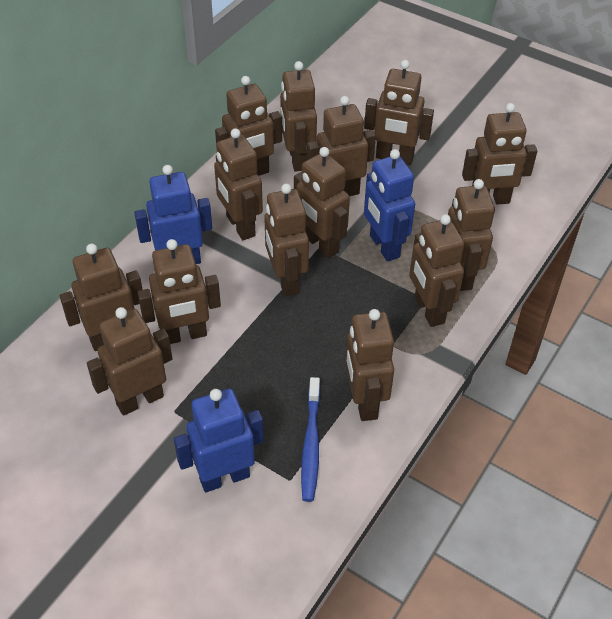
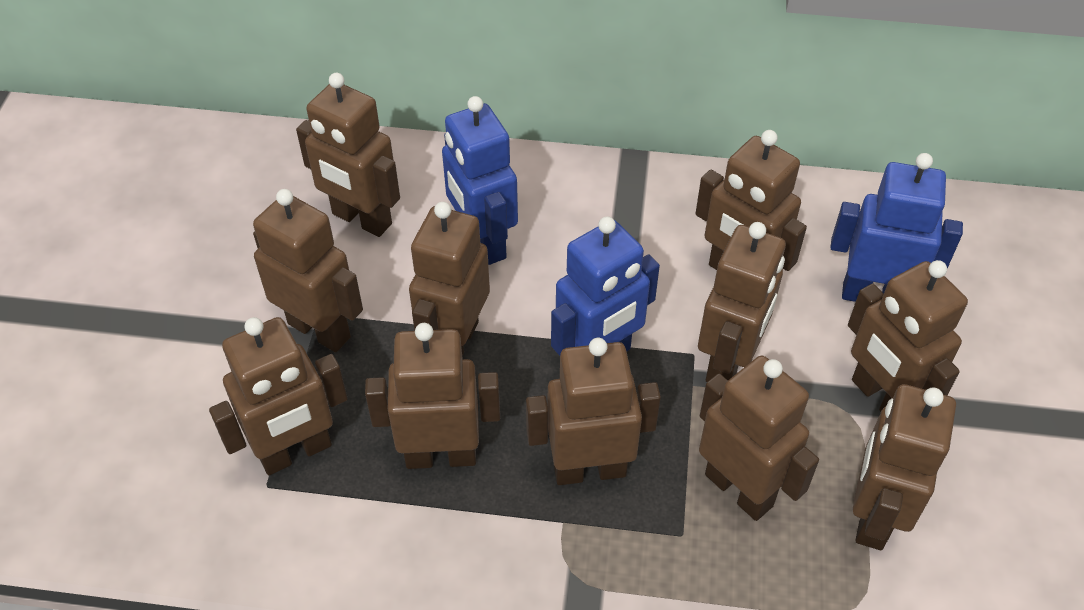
blue toothbrush: 1 -> 0
brown robot: 14 -> 11

